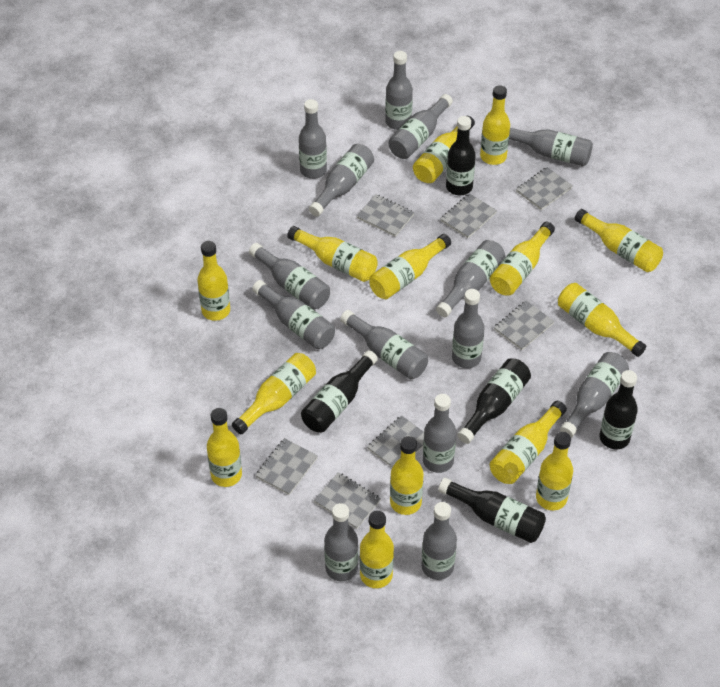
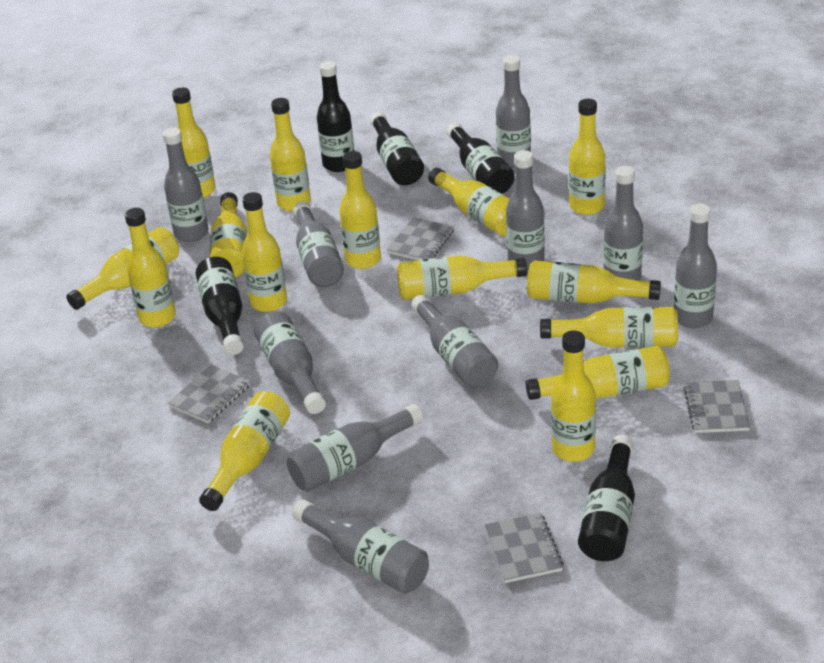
grey bottle: 14 -> 10
grey notebook: 7 -> 4
yellow bottle: 14 -> 15

